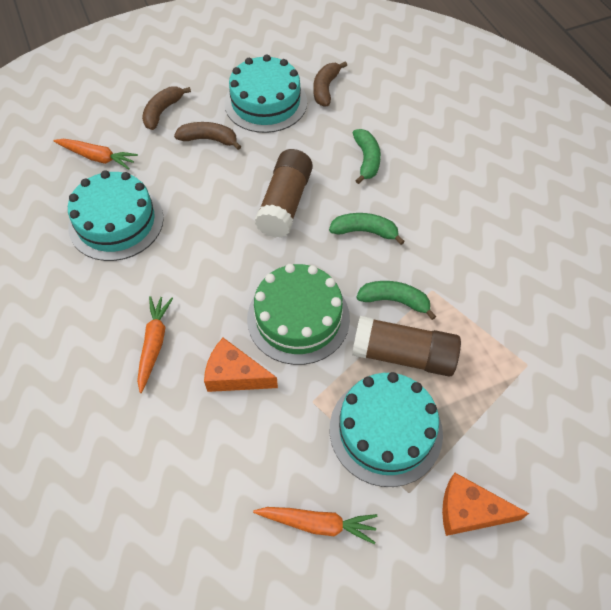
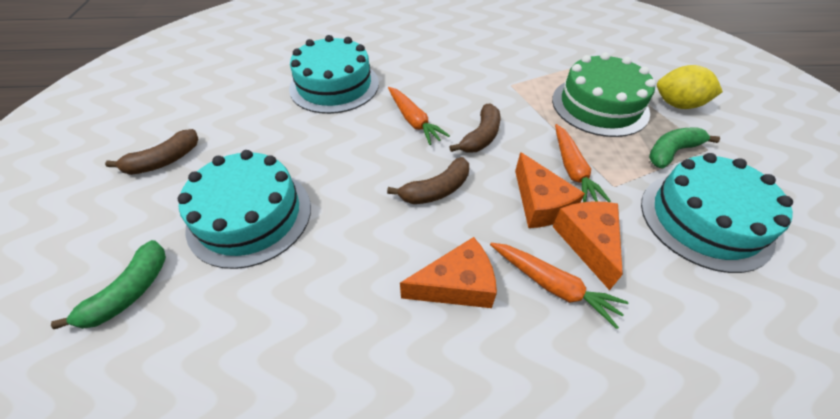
brown glue stick: 2 -> 0
green banana: 3 -> 2
orange cheese: 2 -> 3
yellow lemon: 0 -> 1

